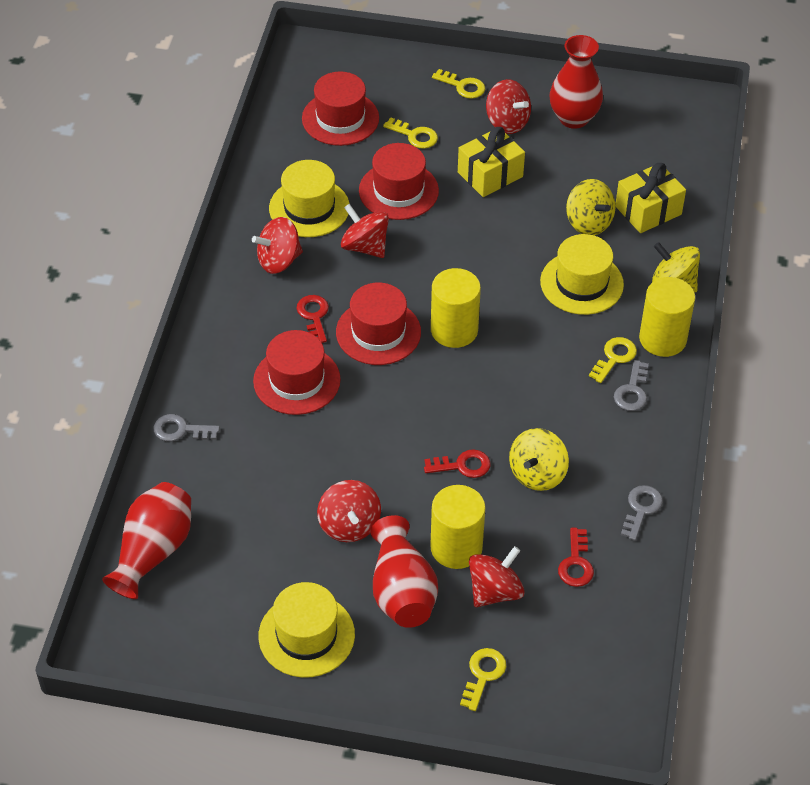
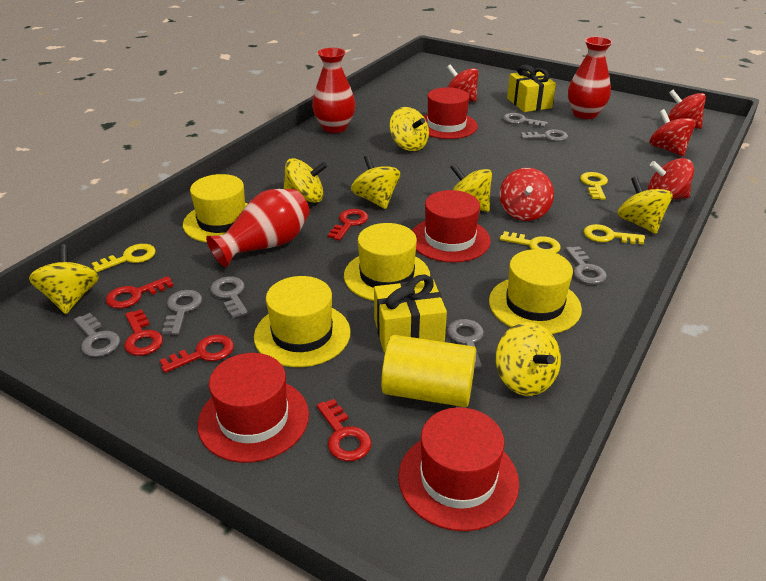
grey key: 3 -> 7
red key: 3 -> 5
yellow cylinder: 3 -> 1
yellow hat: 3 -> 4
yellow spinning top: 3 -> 7

